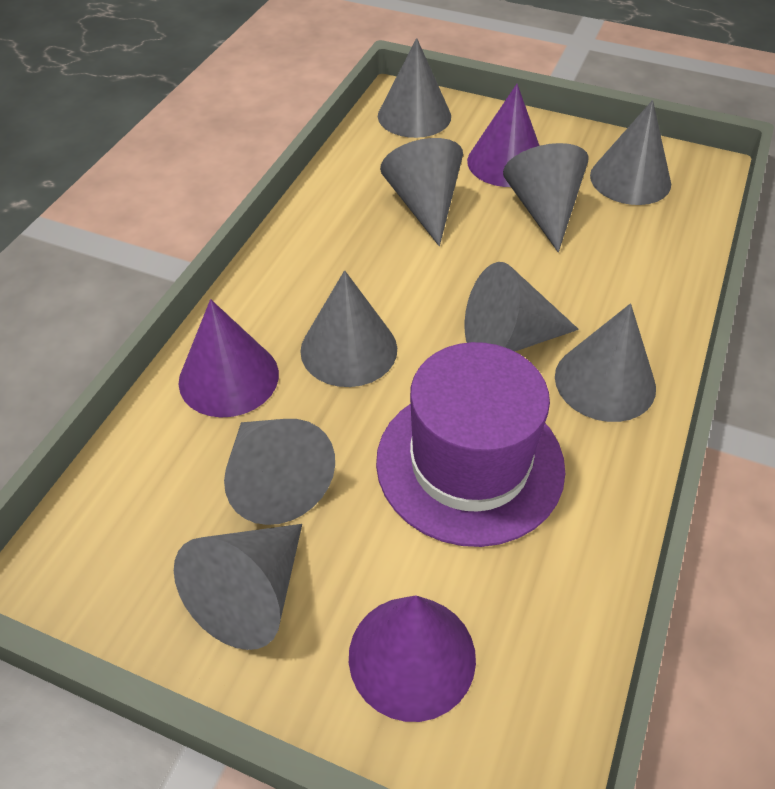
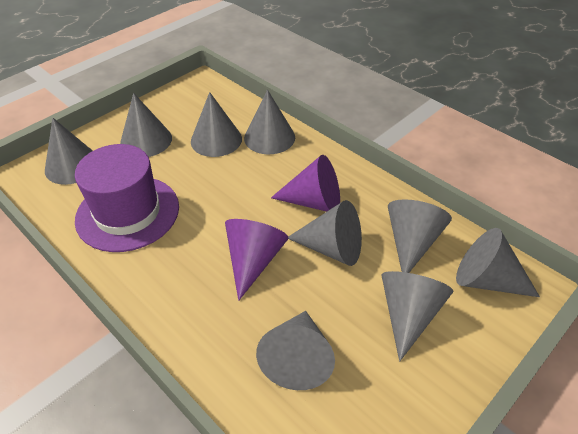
purple cone: 3 -> 2

